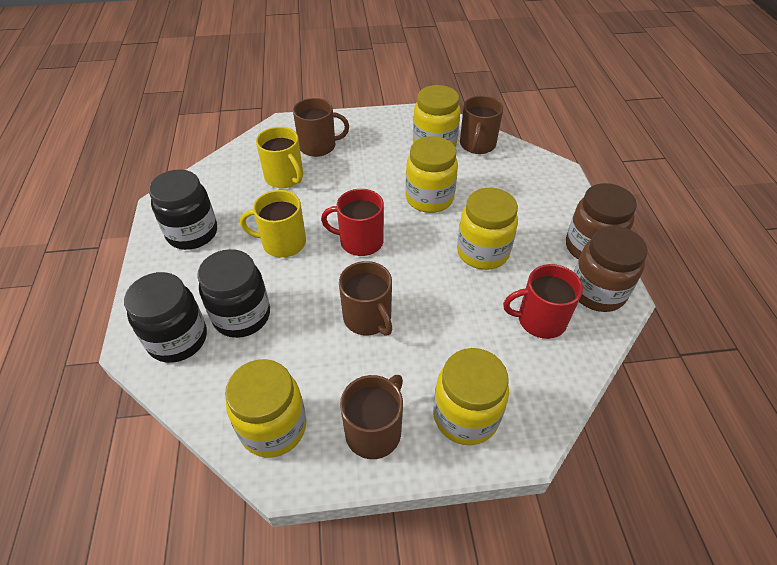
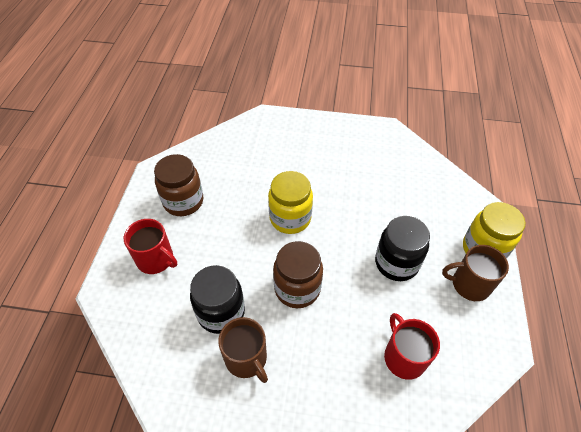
black jar: 3 -> 2
brown mug: 4 -> 2
yellow jar: 5 -> 2
yellow mug: 2 -> 0

